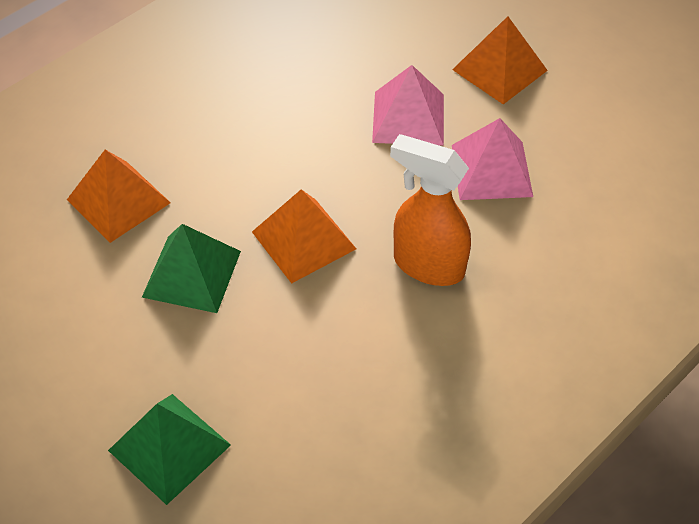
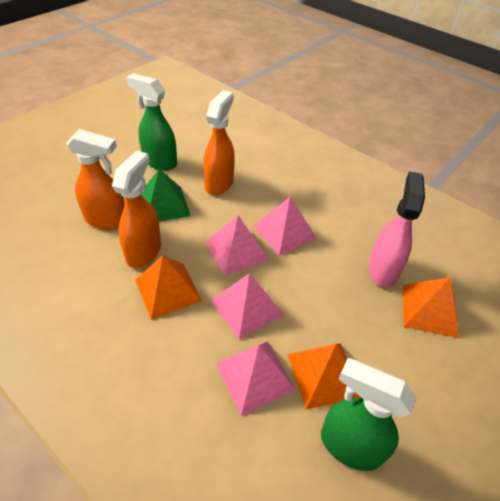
green pyramid: 2 -> 1
green spray bottle: 0 -> 2
orange spray bottle: 1 -> 3
pink pyramid: 2 -> 4
pink spray bottle: 0 -> 1

